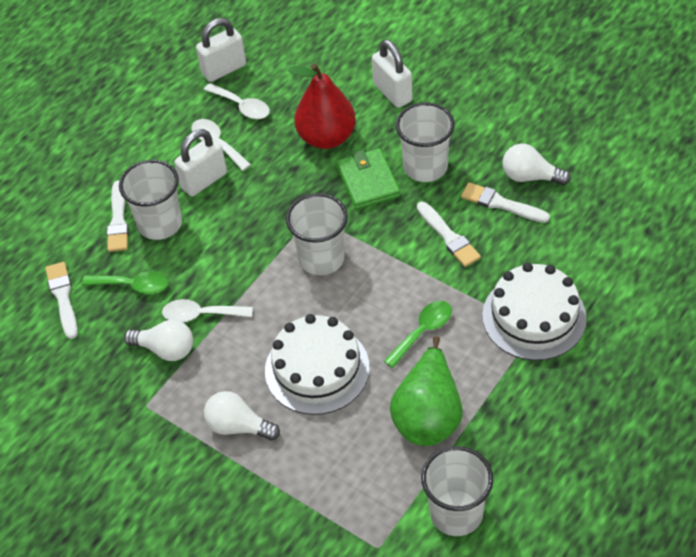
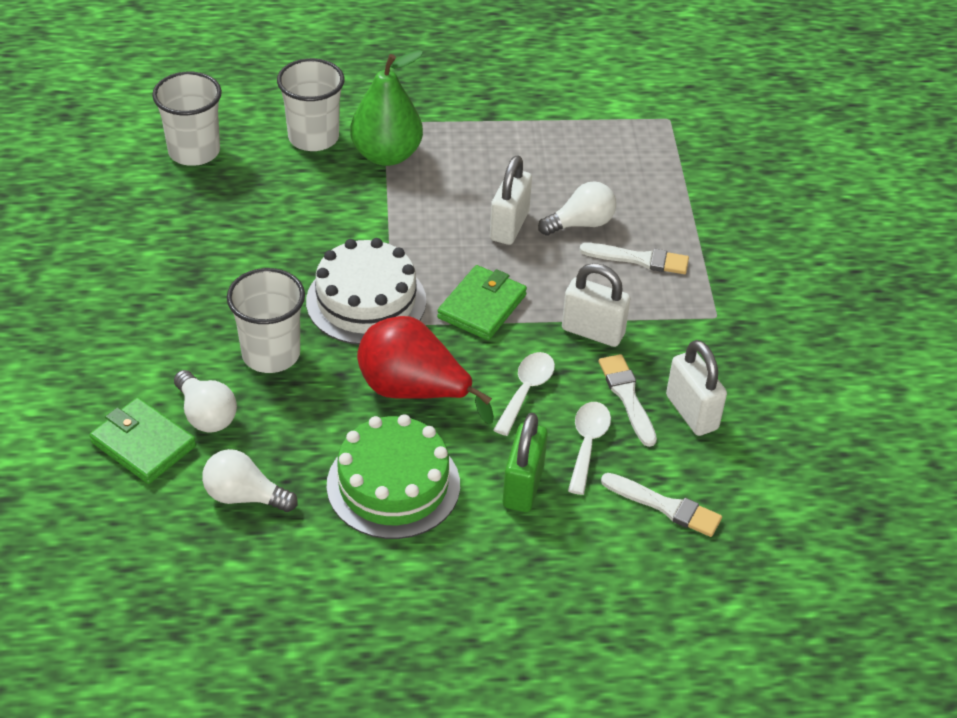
green cake: 0 -> 1
green padlock: 0 -> 1
green spoon: 2 -> 0
green wallet: 1 -> 2
white brush: 4 -> 3
white cake: 2 -> 1
white cup: 4 -> 3
white spoon: 3 -> 2

